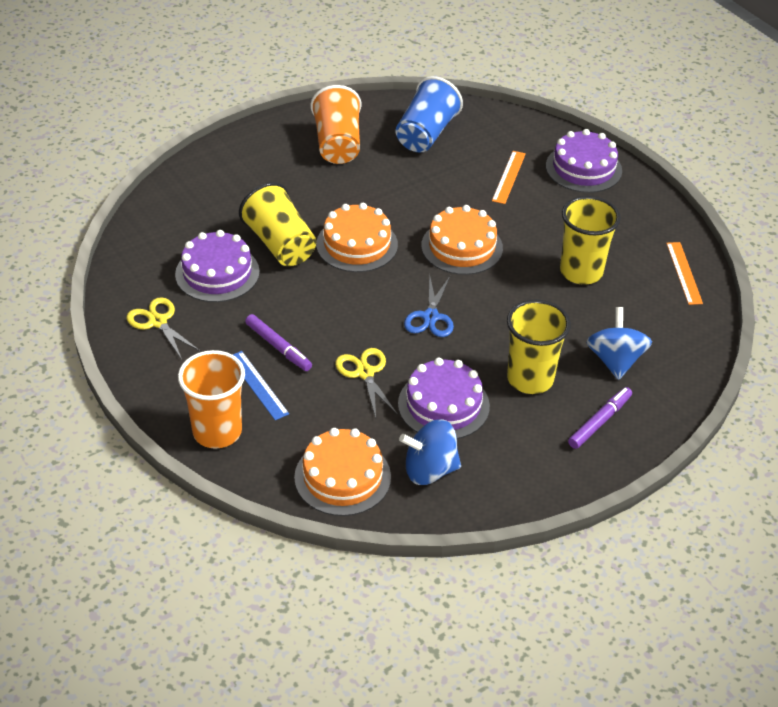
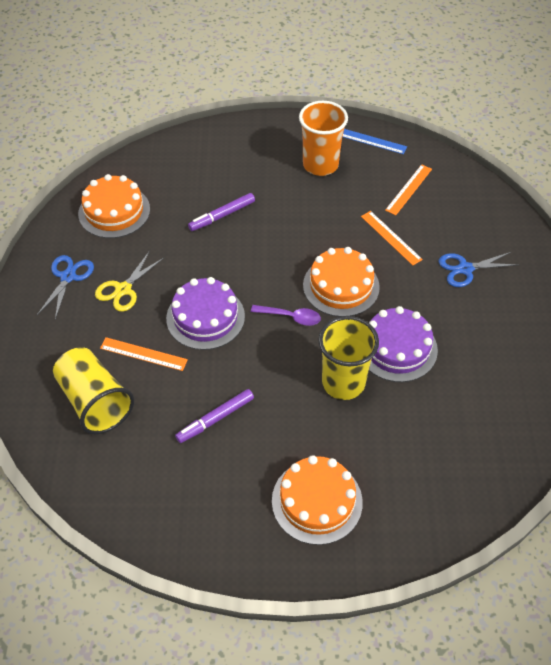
blue cup: 1 -> 0
blue scissors: 1 -> 2
blue spinning top: 2 -> 0
orange cup: 2 -> 1
orange ruler: 2 -> 3
purple cake: 3 -> 2
purple spoon: 0 -> 1
yellow cup: 3 -> 2
yellow scissors: 2 -> 1

